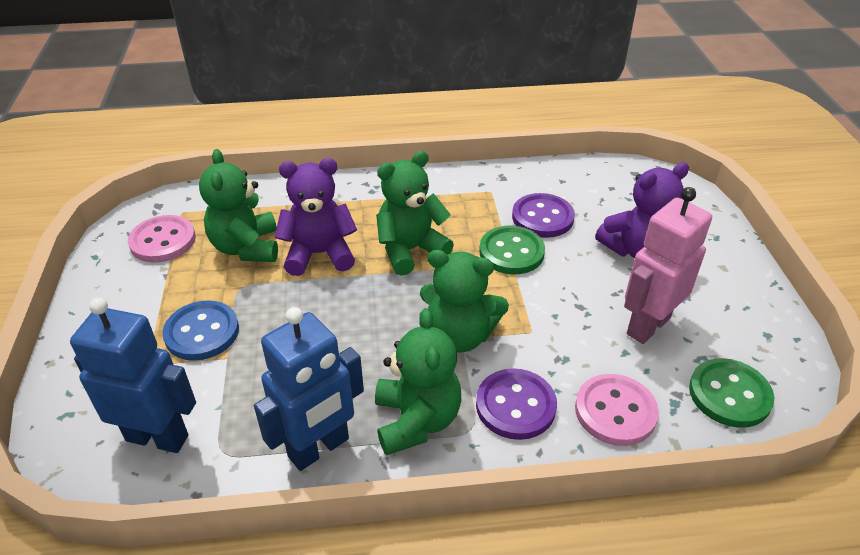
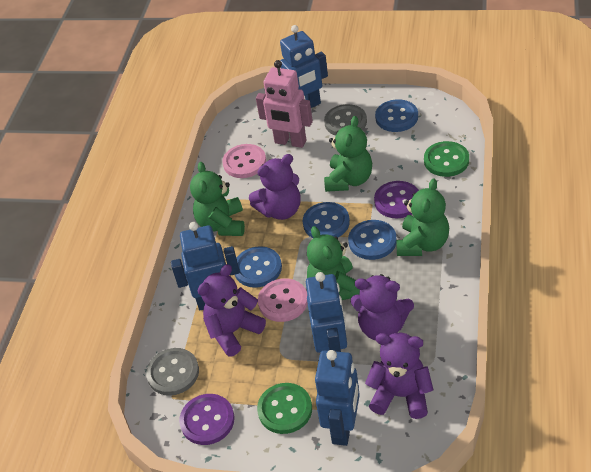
blue button: 1 -> 4
blue robot: 2 -> 4
grey button: 0 -> 2
purple teddy bear: 2 -> 4

